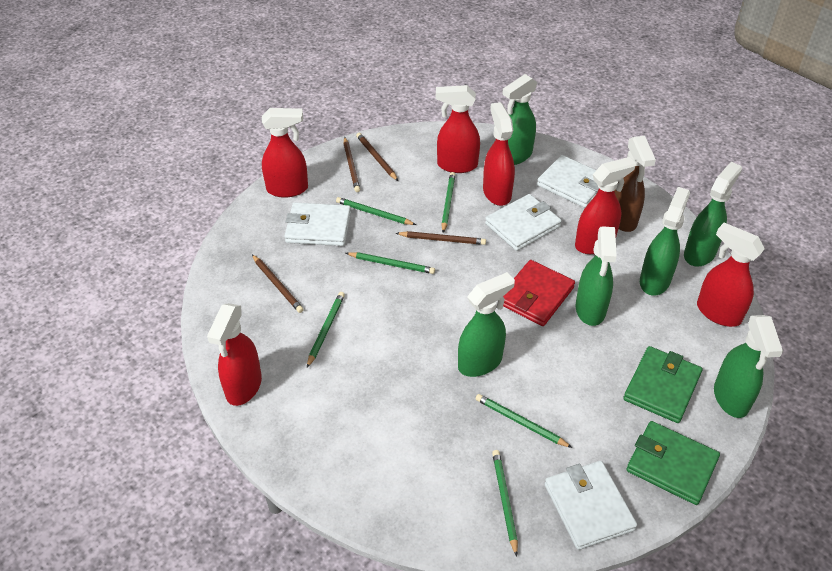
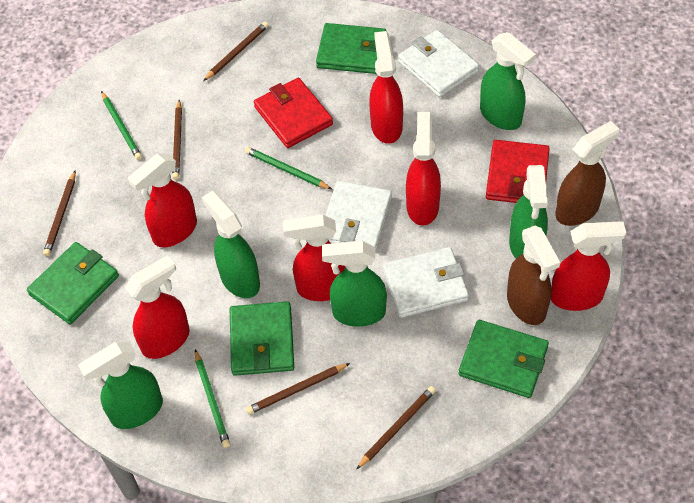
brown pencil: 4 -> 5
brown spray bottle: 1 -> 2
green pencil: 6 -> 3
green spray bottle: 6 -> 5
green wallet: 2 -> 4
red wallet: 1 -> 2
white wallet: 4 -> 3

